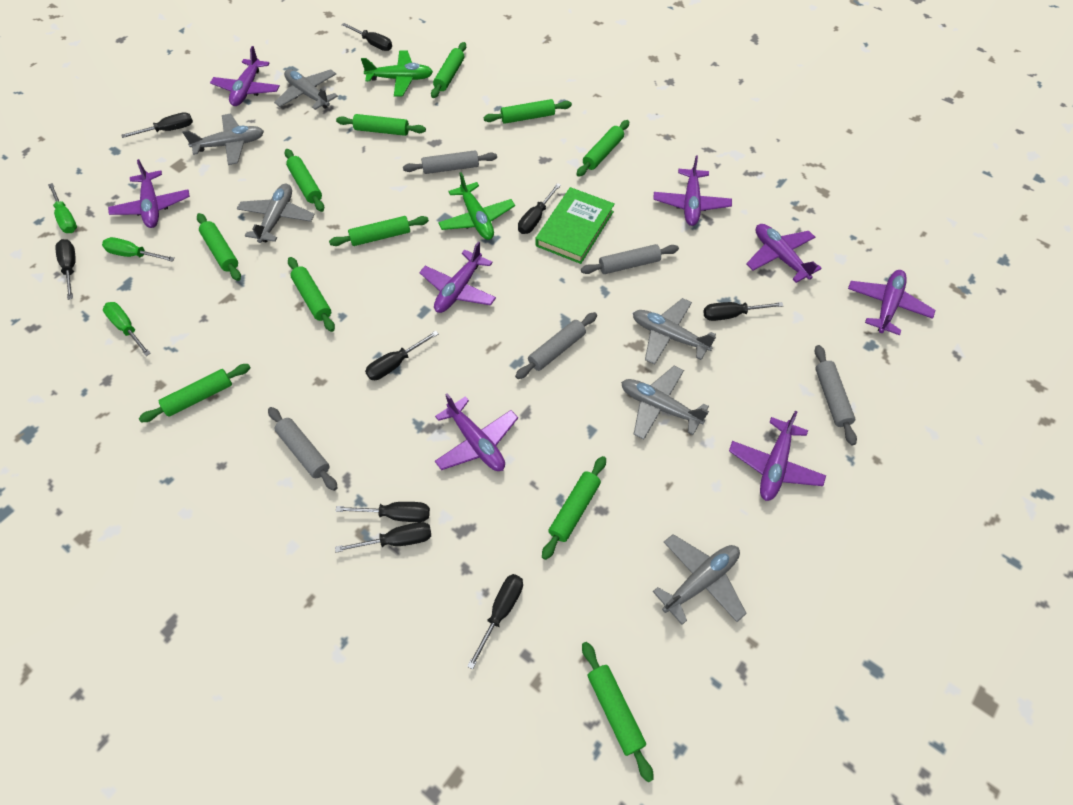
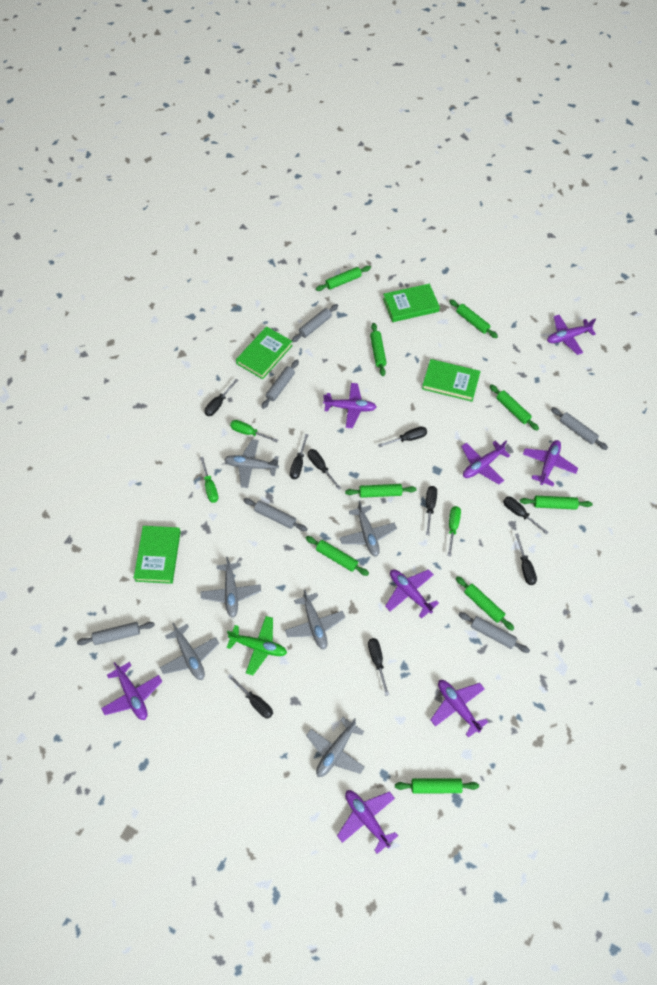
green book: 1 -> 4
green plane: 2 -> 1
green rolling pin: 11 -> 9
grey rolling pin: 5 -> 6

